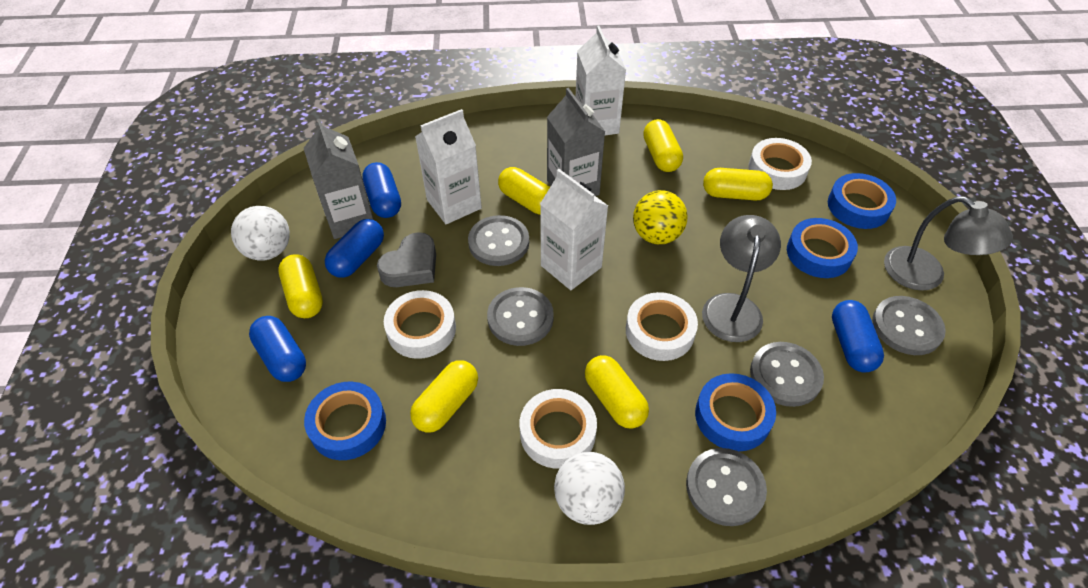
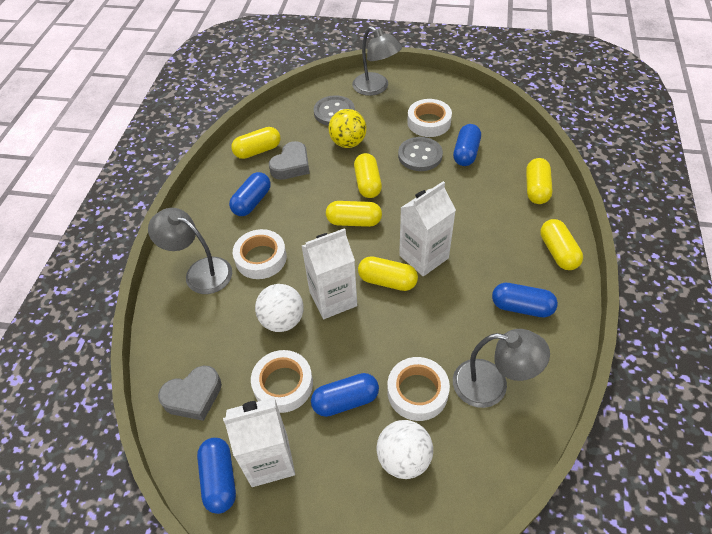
blue capsule: 4 -> 5
blue tape: 4 -> 0
grey button: 5 -> 2
grey carton: 2 -> 0
grey heart: 1 -> 2
grey lamp: 2 -> 3

